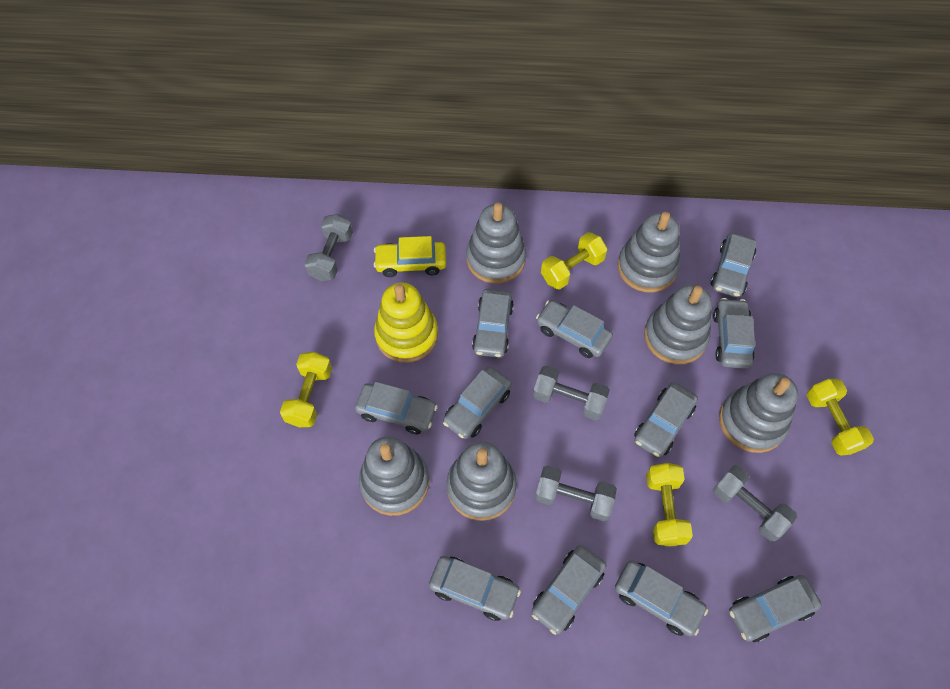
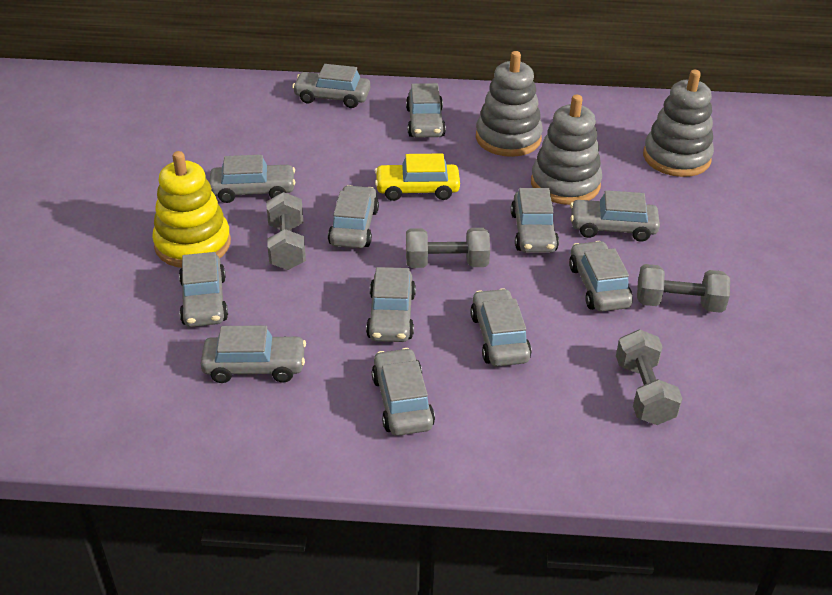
grey car: 11 -> 12
grey stacking toy: 6 -> 3
yellow dumbbell: 4 -> 0

